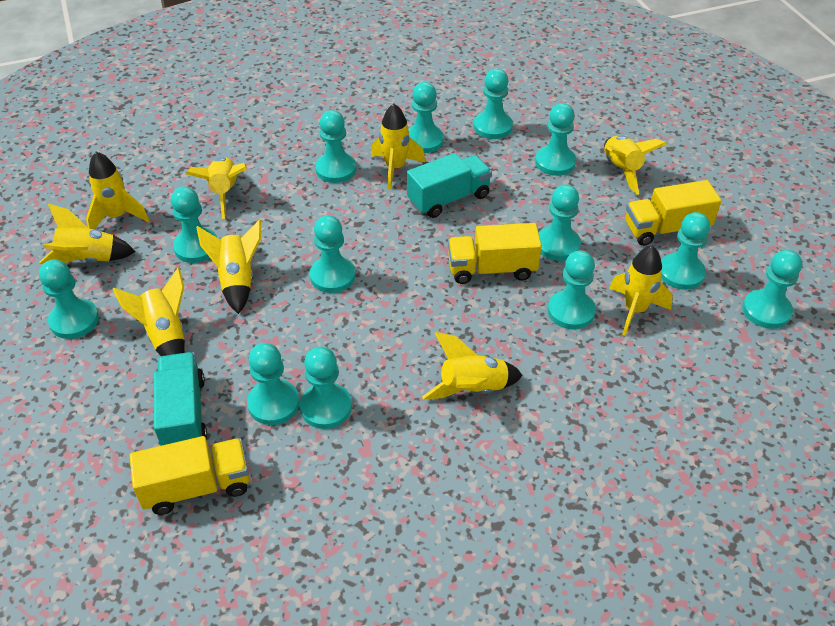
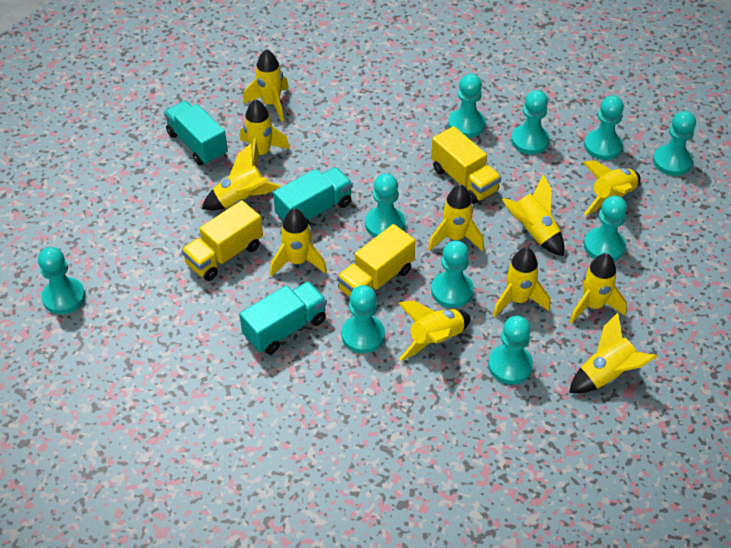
turquoise pawn: 13 -> 10
turquoise truck: 2 -> 3
yellow rocket: 9 -> 11

